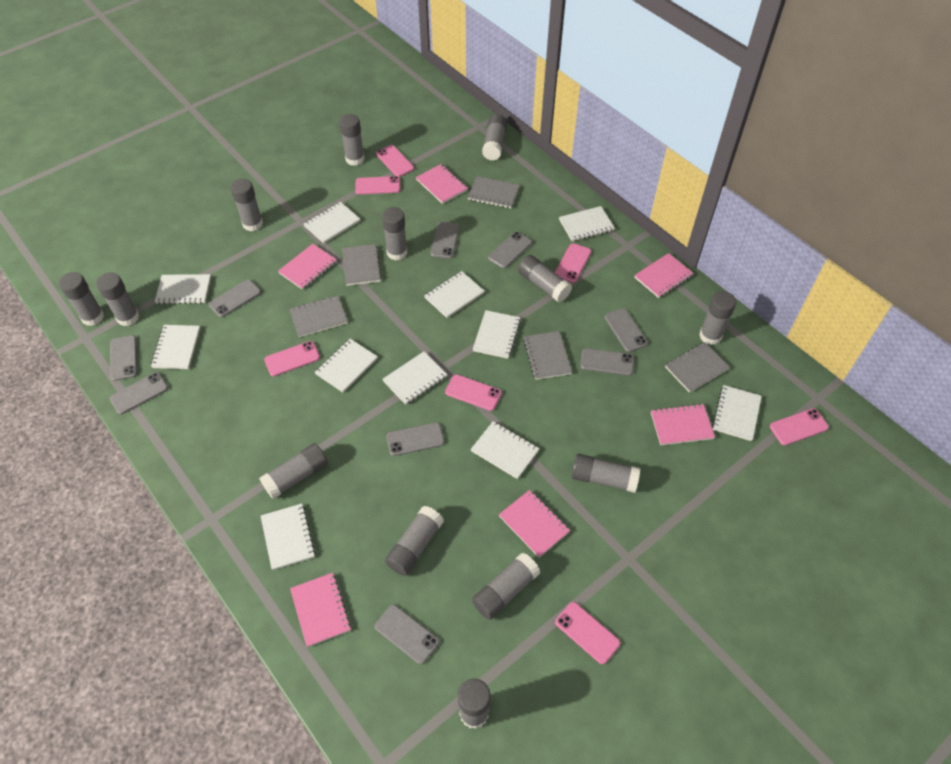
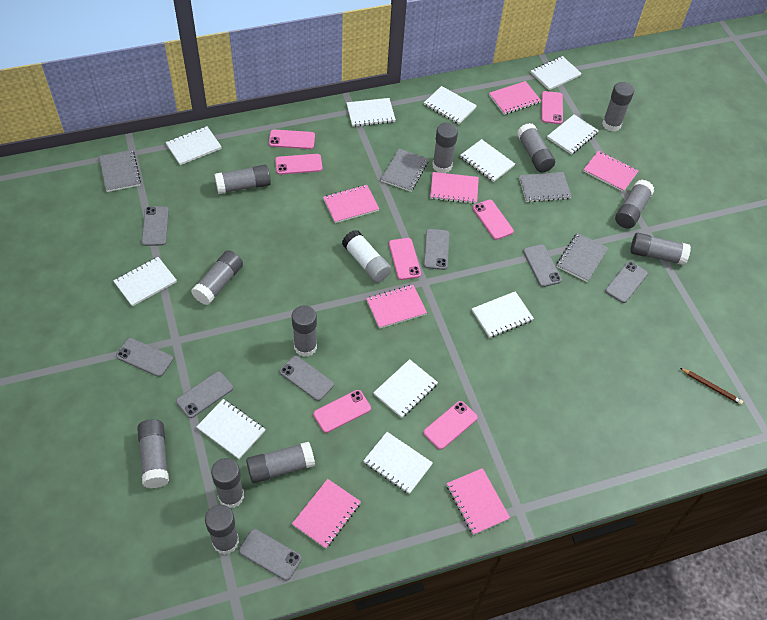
brown pencil: 0 -> 1
grey glue stick: 13 -> 12
grey notebook: 5 -> 4
grey phone: 9 -> 8
pink notebook: 6 -> 7
white glue stick: 0 -> 1

